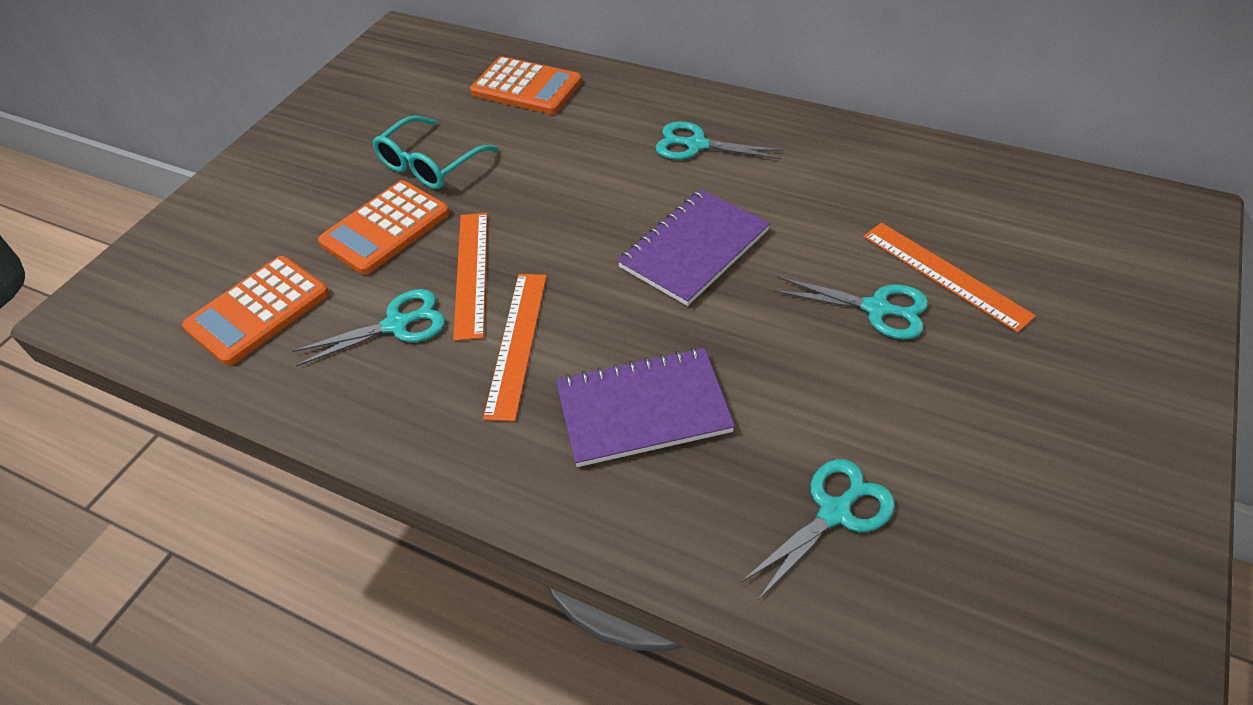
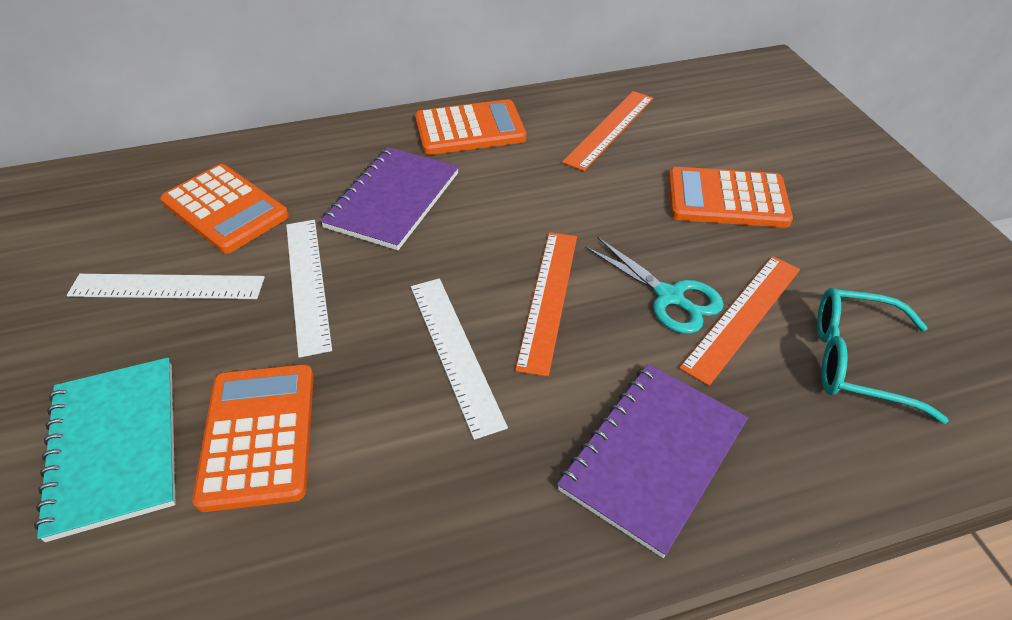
orange calculator: 3 -> 4
turquoise notebook: 0 -> 1
turquoise scissors: 4 -> 1
white ruler: 0 -> 3

